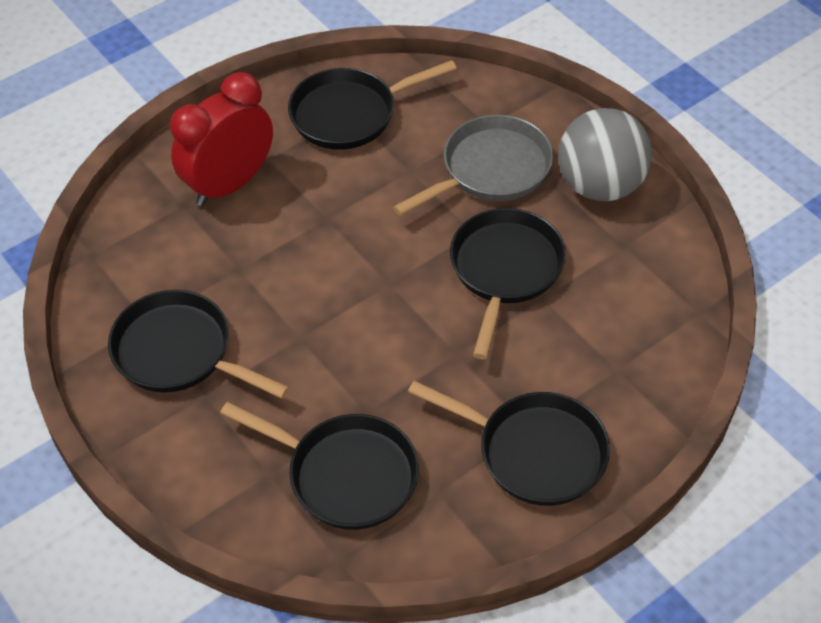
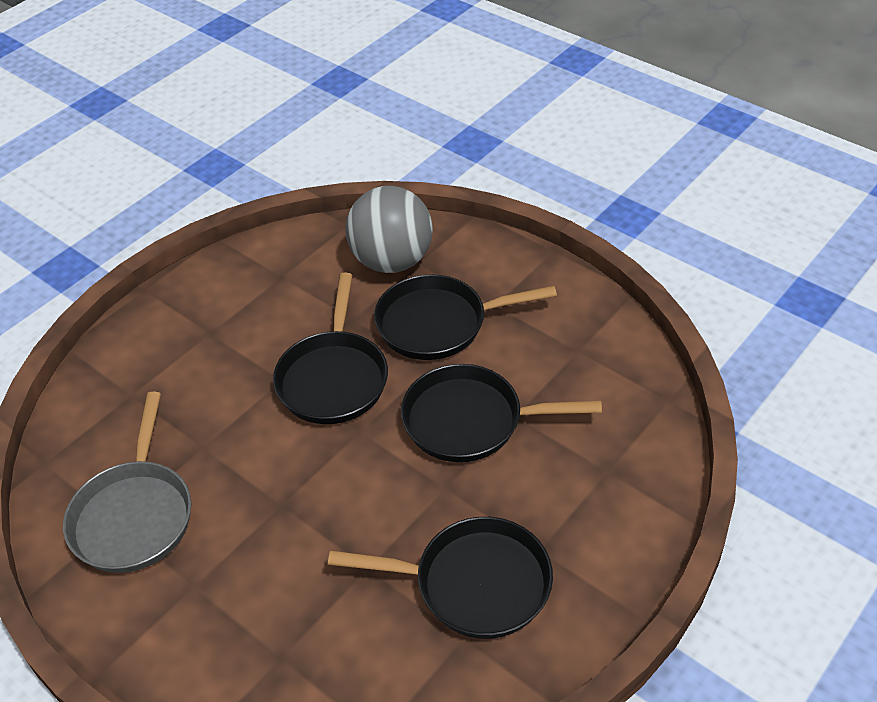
black pan: 5 -> 4
red clock: 1 -> 0

